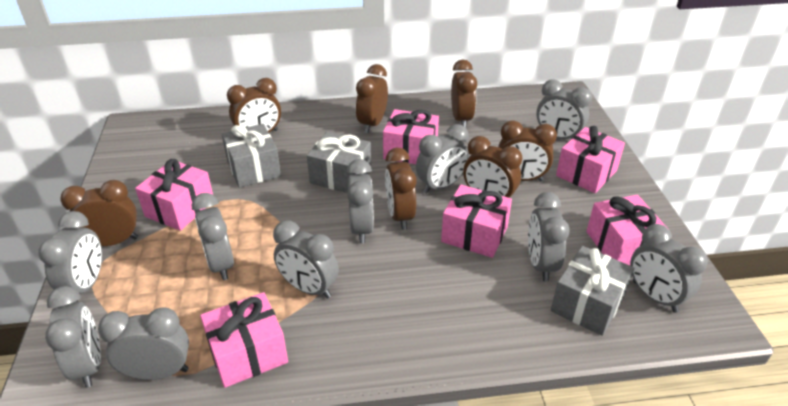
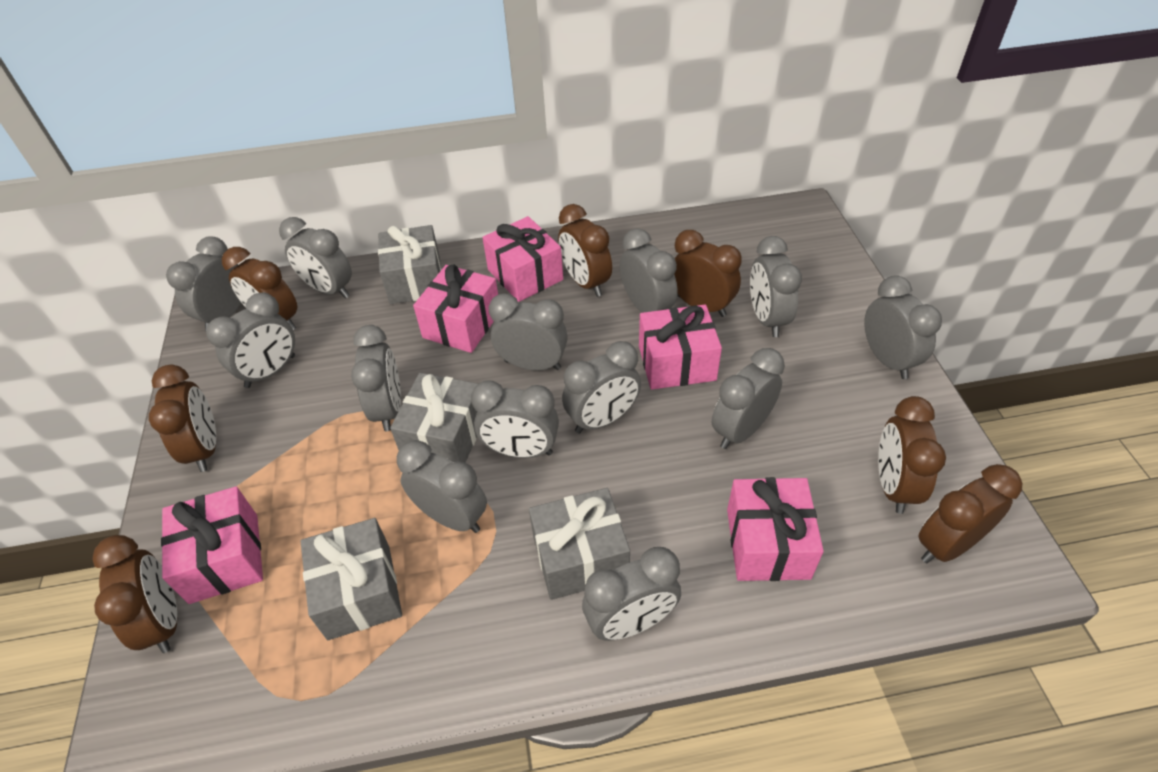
grey clock: 10 -> 13
grey gift: 3 -> 4
pink gift: 6 -> 5

